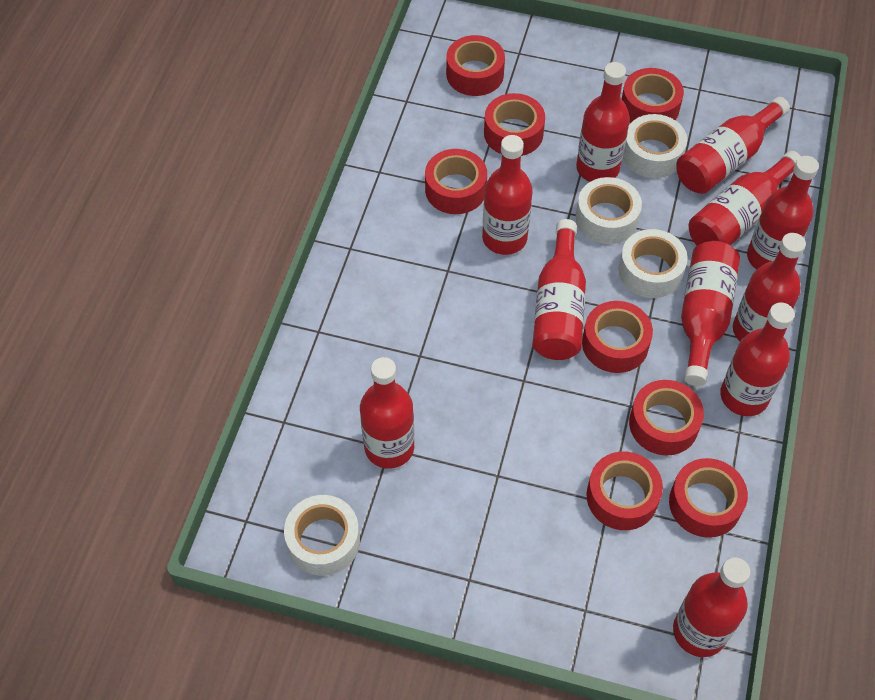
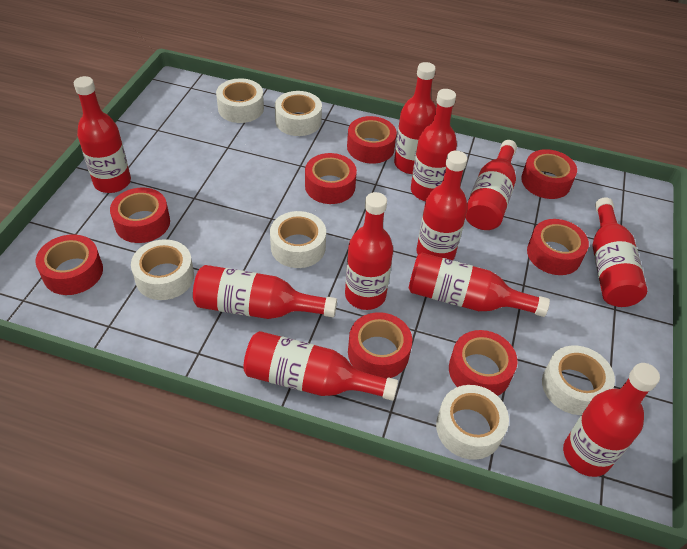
white tape: 4 -> 6

